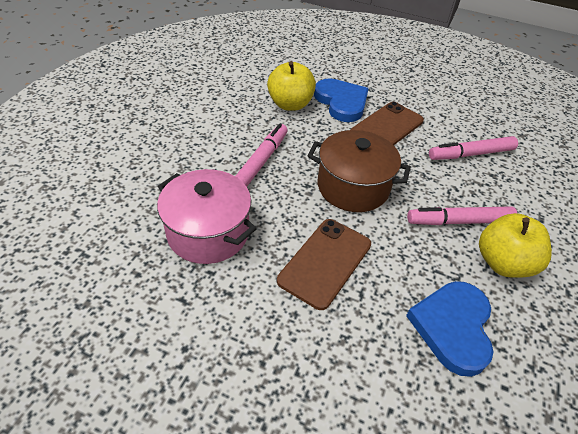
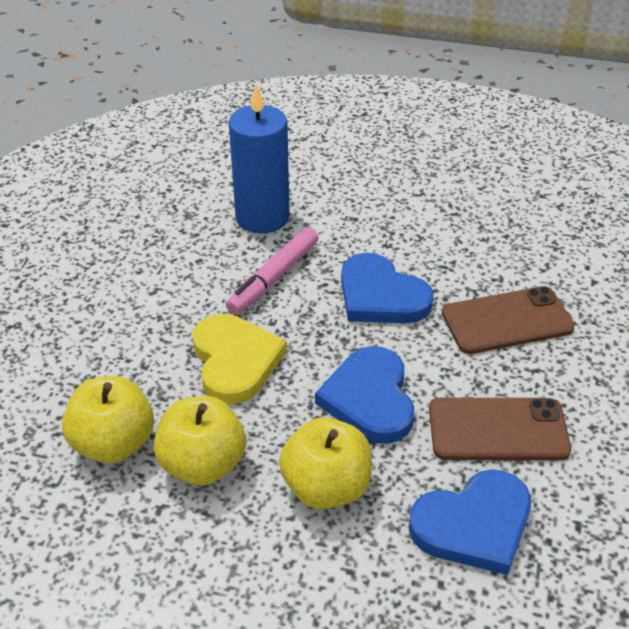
blue candle: 0 -> 1
blue heart: 2 -> 3
brown pot: 1 -> 0
pink marker: 3 -> 1
pink pot: 1 -> 0
yellow apple: 2 -> 3
yellow heart: 0 -> 1

